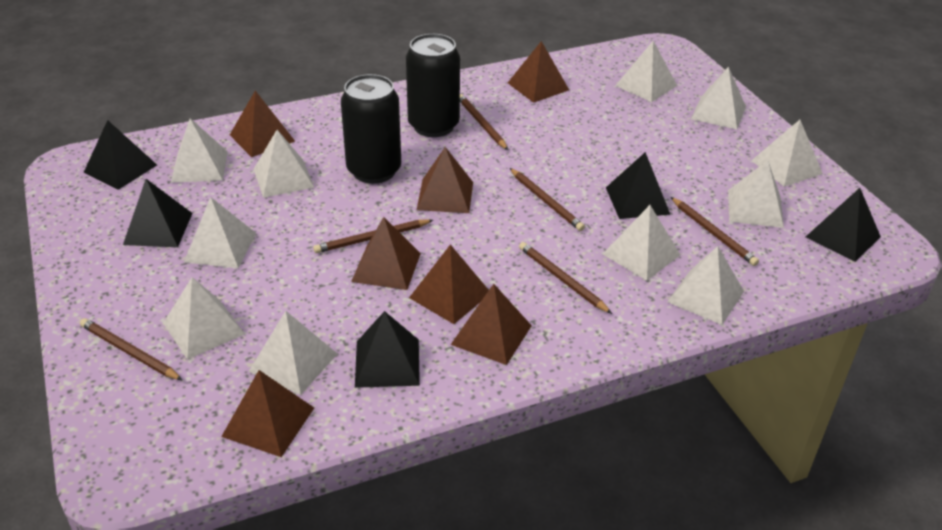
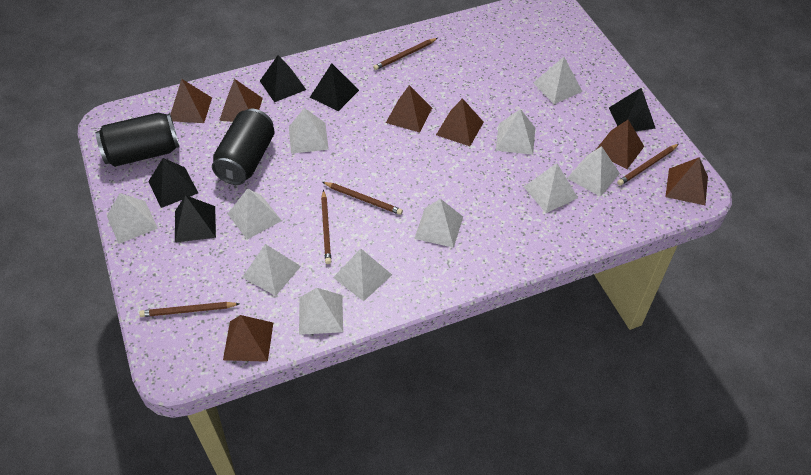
brown pencil: 6 -> 5

